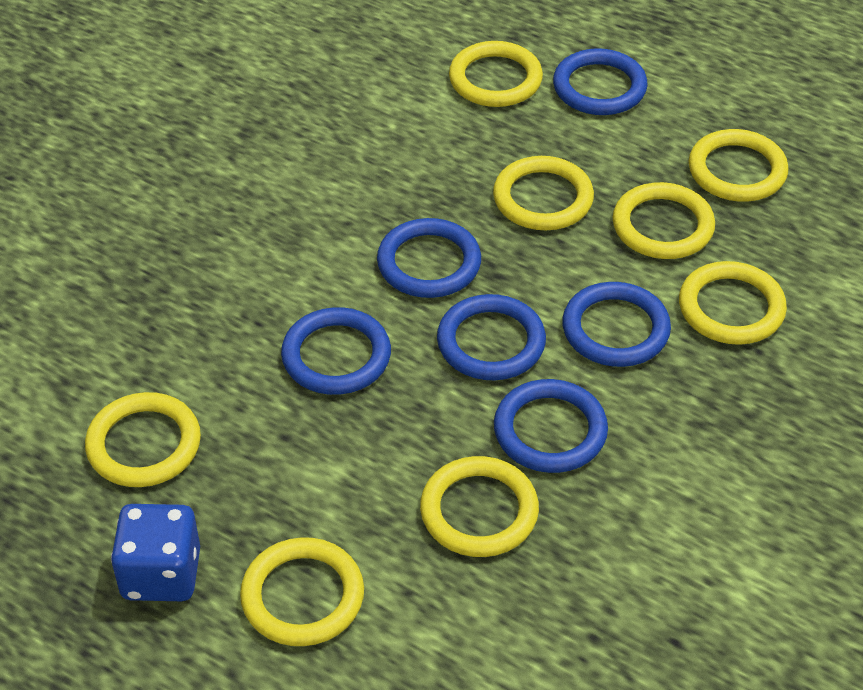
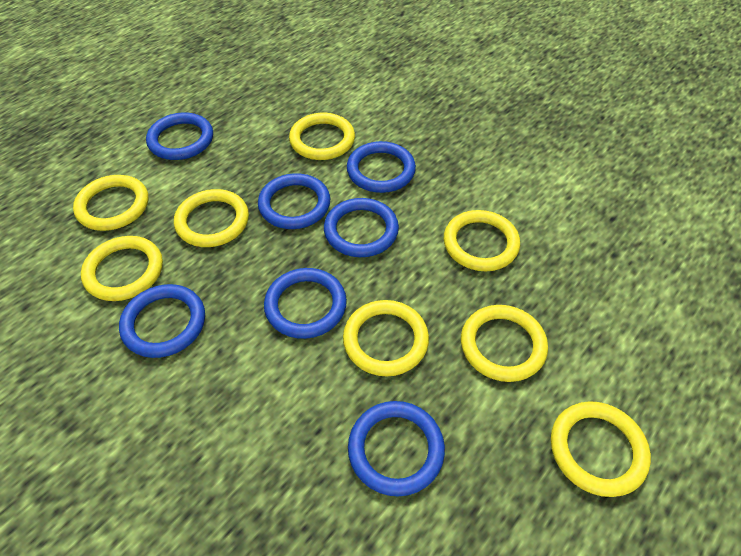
blue dice: 1 -> 0
blue ring: 6 -> 7

